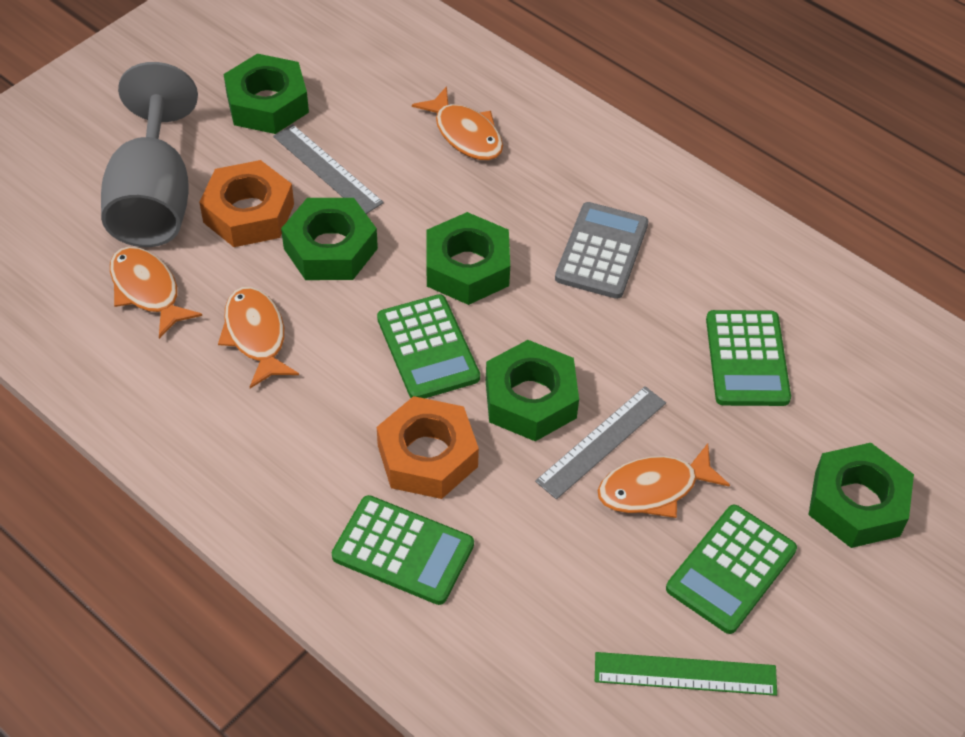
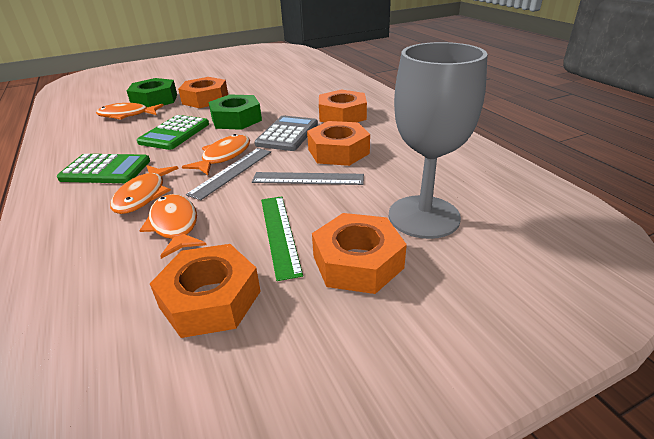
green calculator: 4 -> 2
green nut: 5 -> 2
orange nut: 2 -> 5

